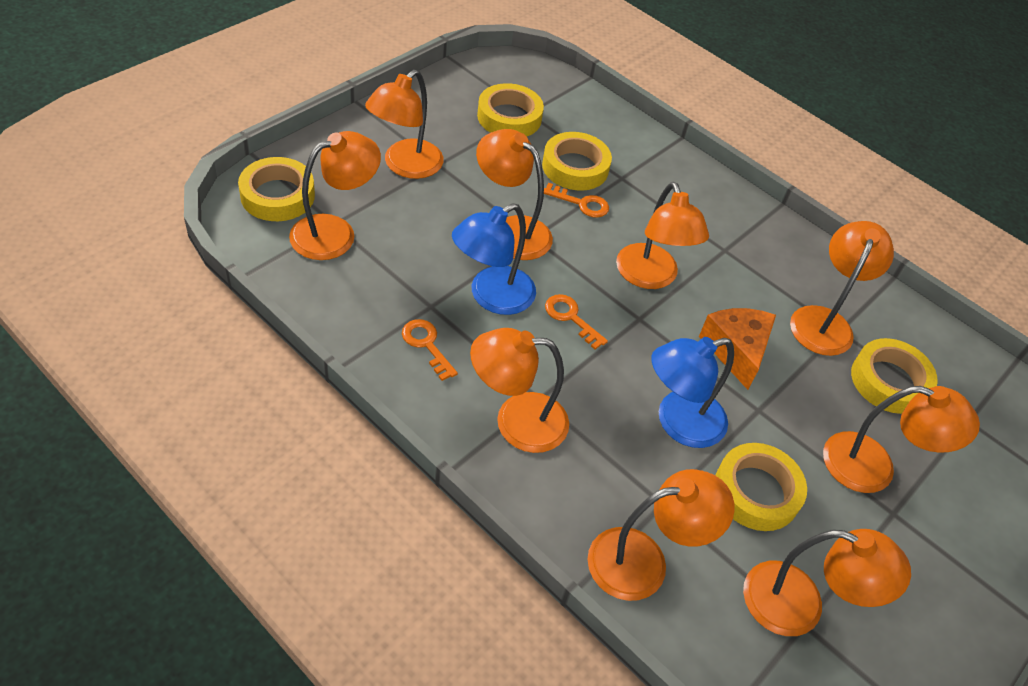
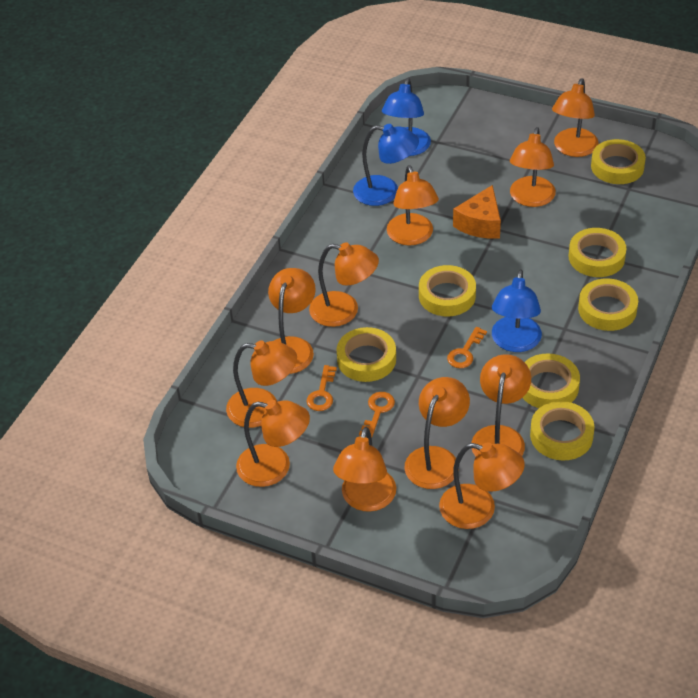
blue lamp: 2 -> 3
orange lamp: 9 -> 11
yellow tape: 5 -> 7

